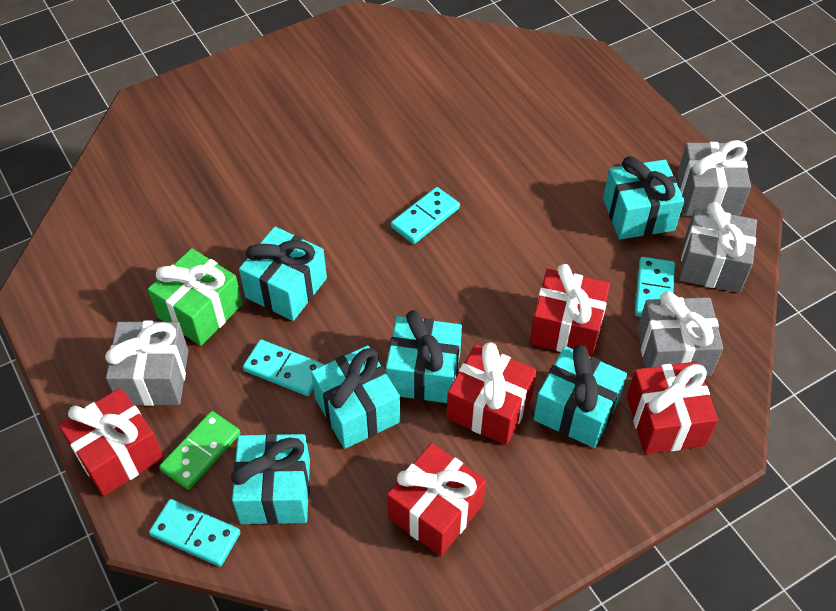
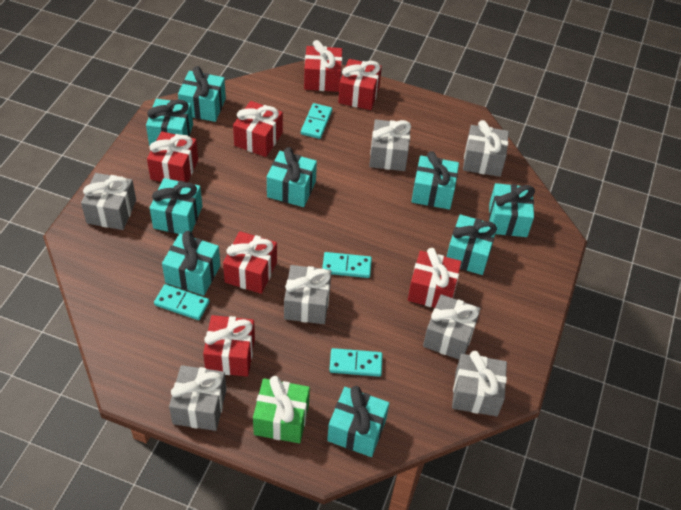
green domino: 1 -> 0
grey gift: 4 -> 7
red gift: 5 -> 7
turquoise gift: 6 -> 9

